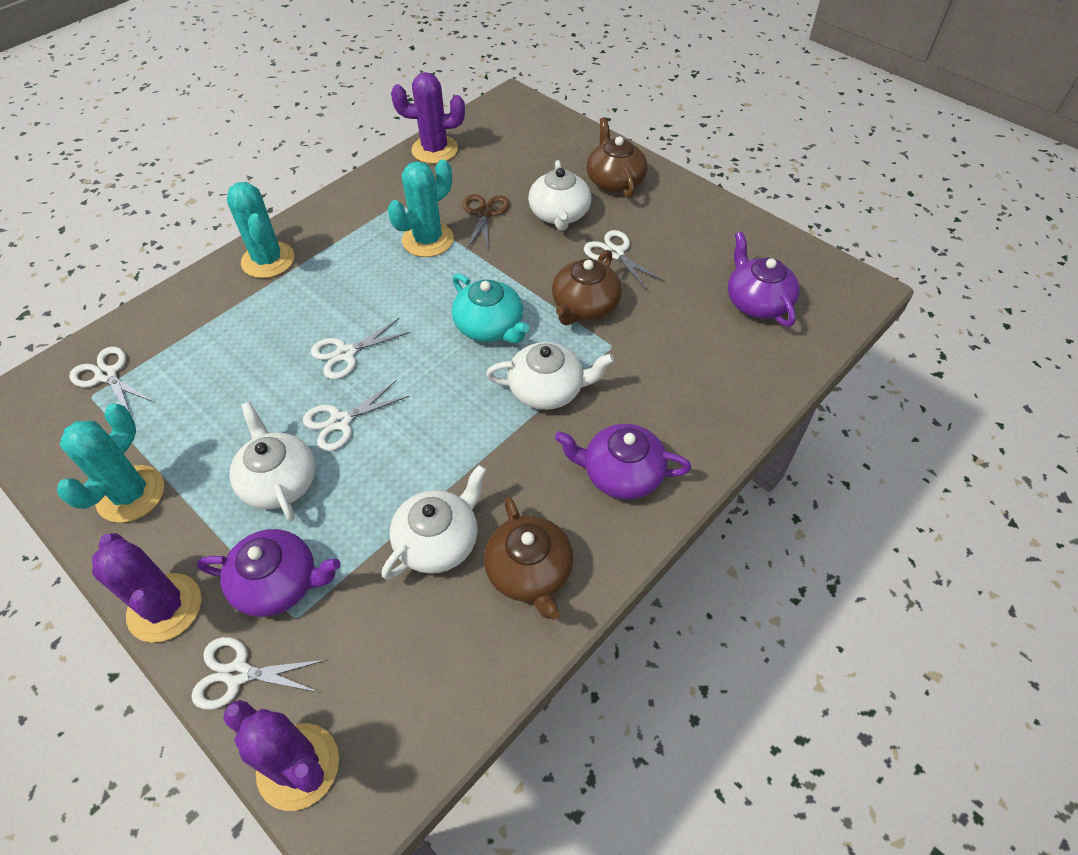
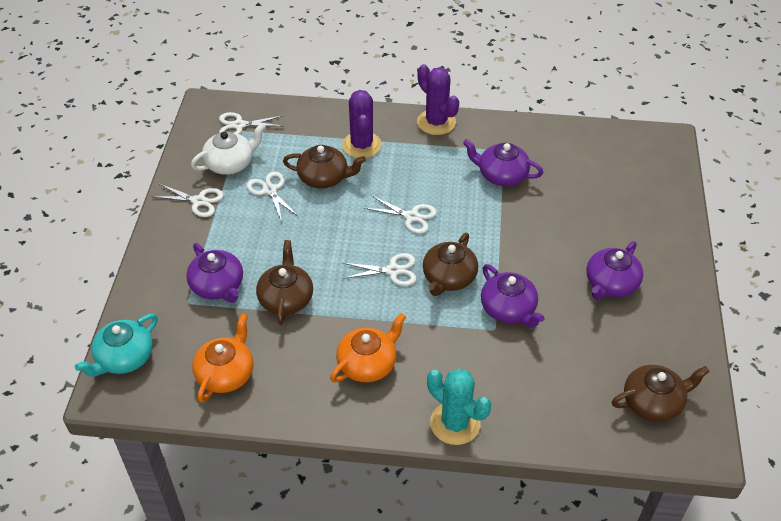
brown scissors: 1 -> 0
brown teapot: 3 -> 4
orange teapot: 0 -> 2
purple cactus: 3 -> 2
purple teapot: 3 -> 4
turquoise cactus: 3 -> 1
white teapot: 4 -> 1

